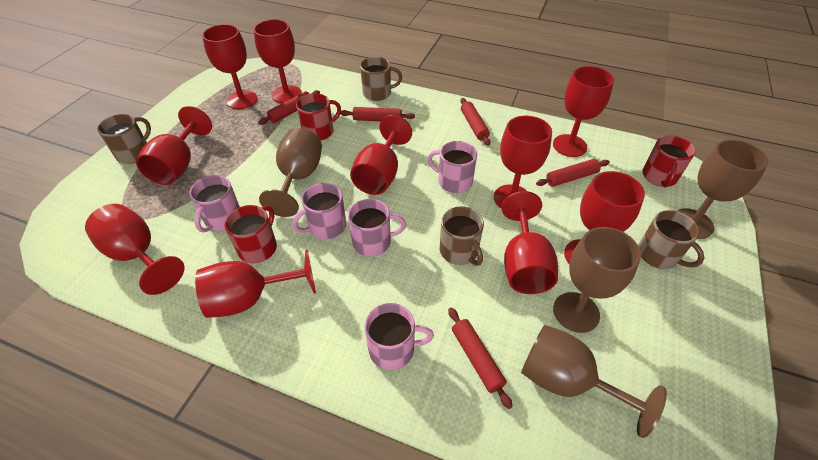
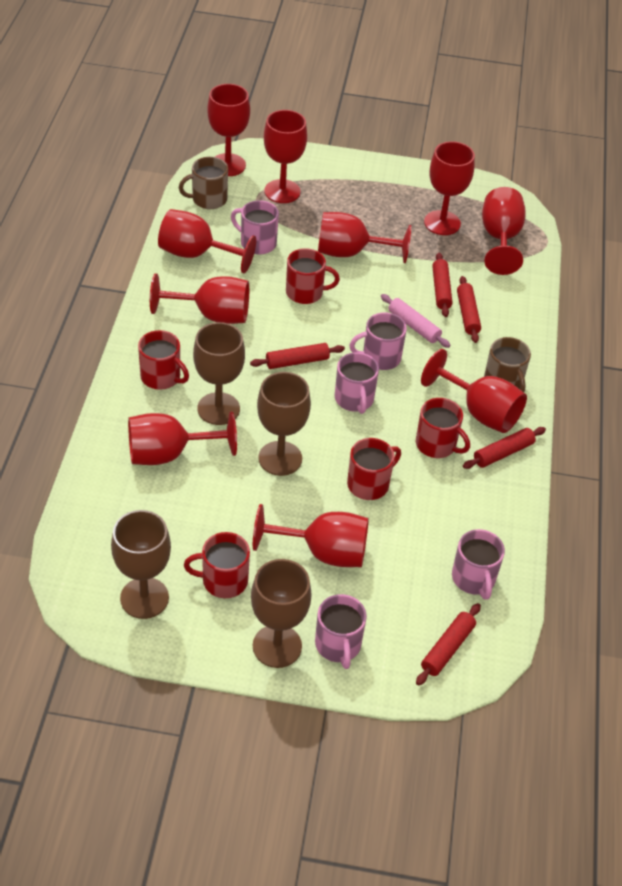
brown mug: 4 -> 2
pink rolling pin: 0 -> 1
red mug: 3 -> 5

